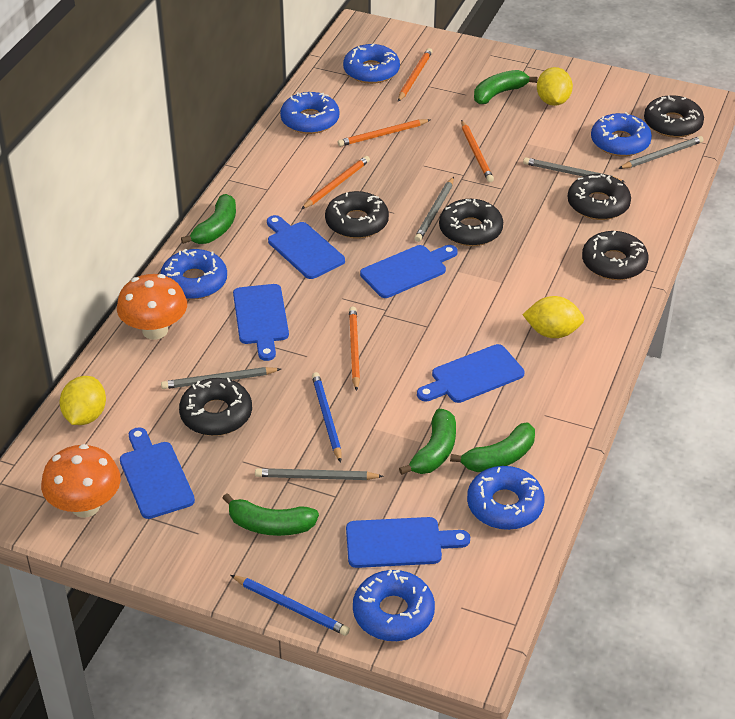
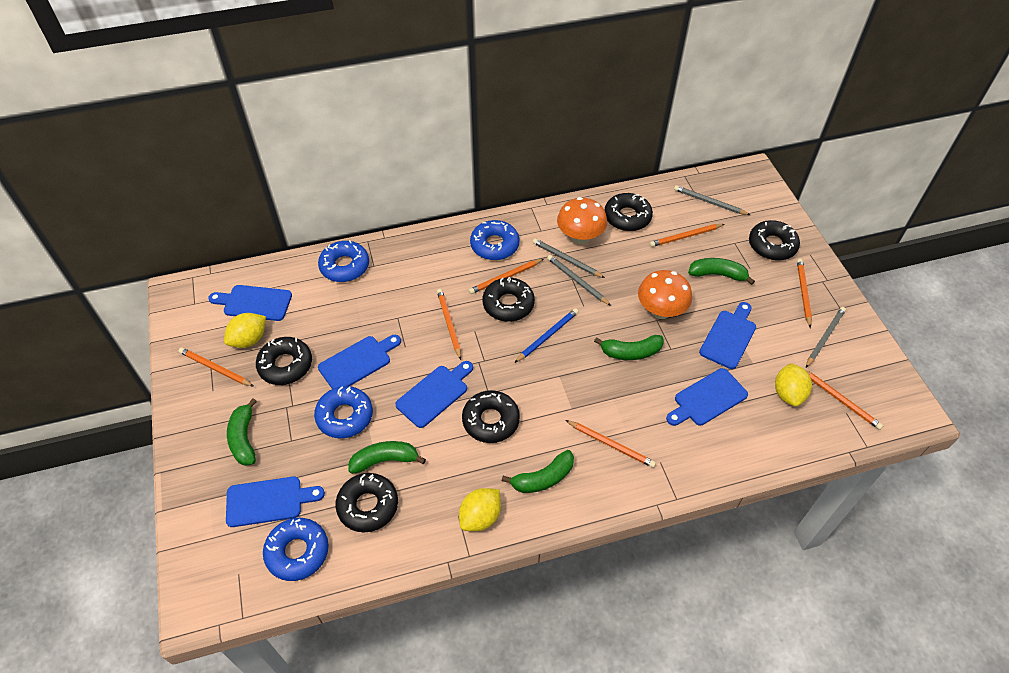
blue donut: 6 -> 4
blue pencil: 2 -> 1
grey pencil: 5 -> 4
orange pencil: 5 -> 7

